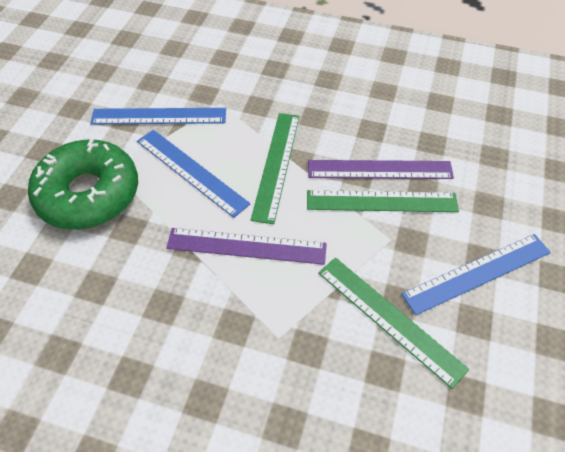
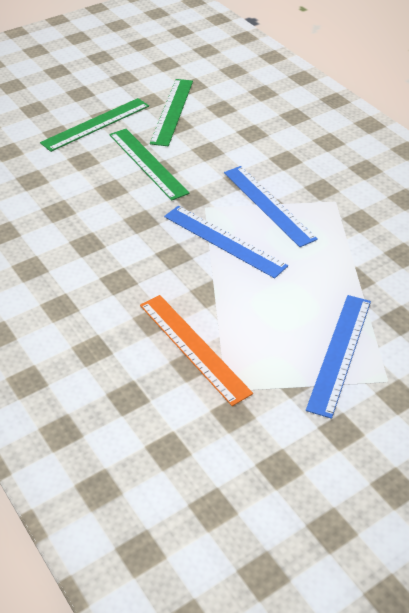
green donut: 1 -> 0
orange ruler: 0 -> 1
purple ruler: 2 -> 0

